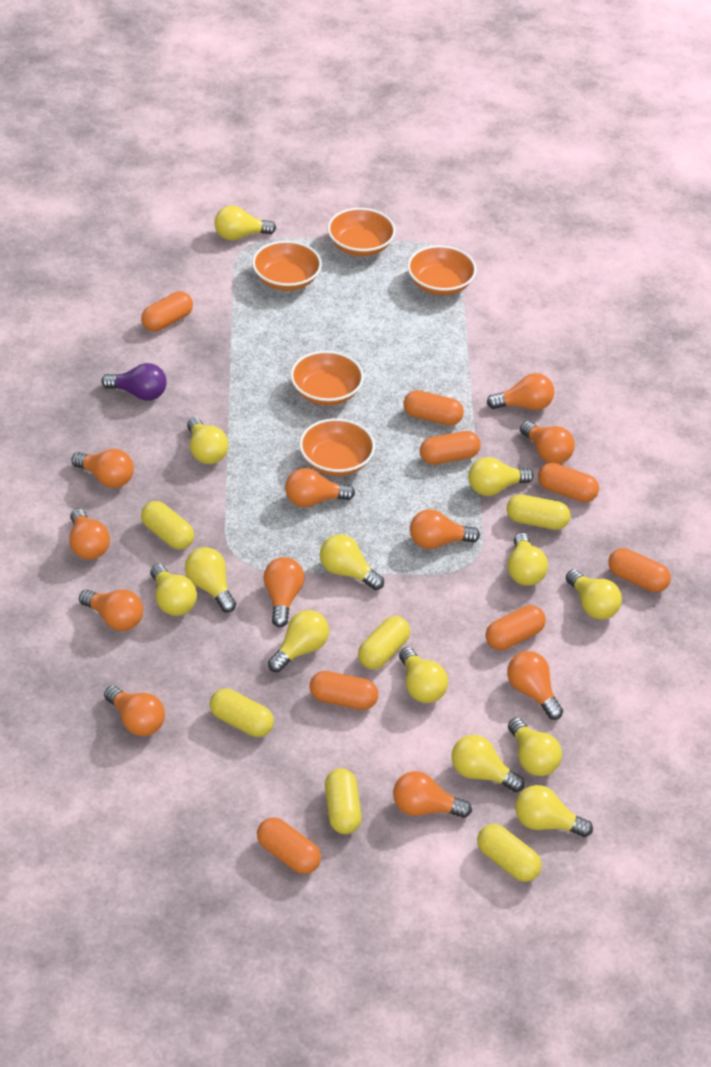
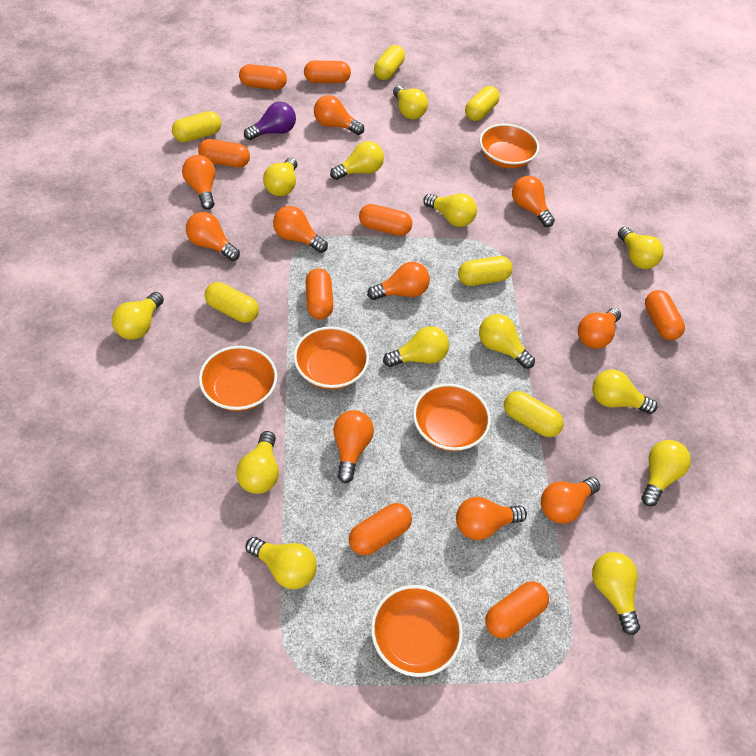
orange light bulb: 11 -> 10

